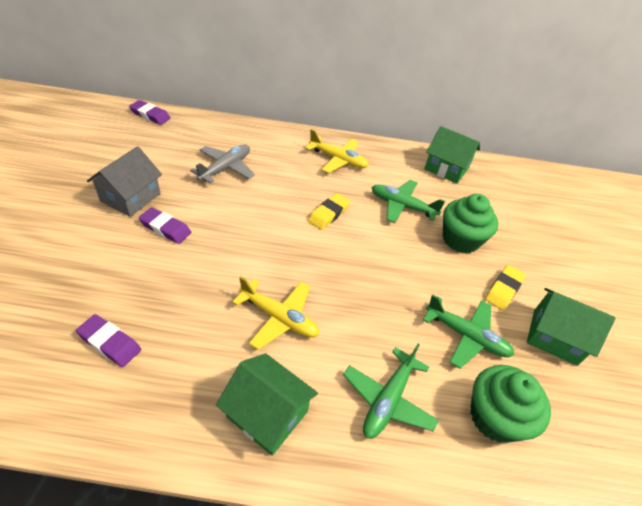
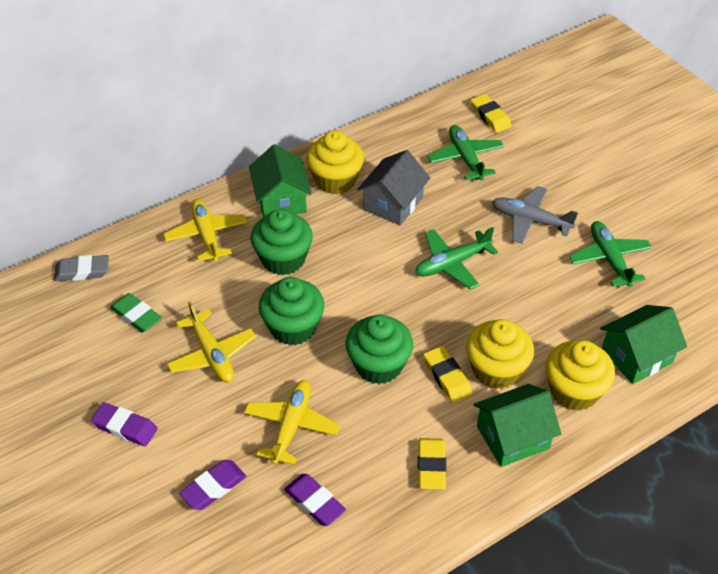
green cupcake: 2 -> 3
green eraser: 0 -> 1
grey eraser: 0 -> 1
yellow cupcake: 0 -> 3
yellow eraser: 2 -> 3
yellow plane: 2 -> 3

